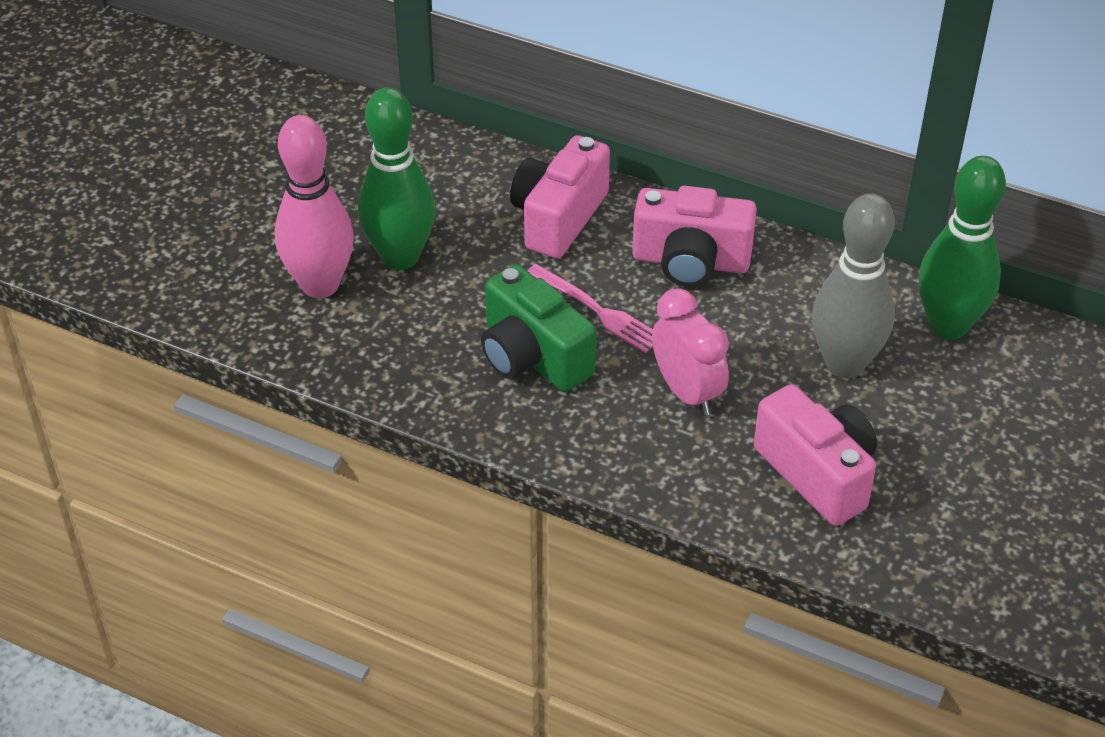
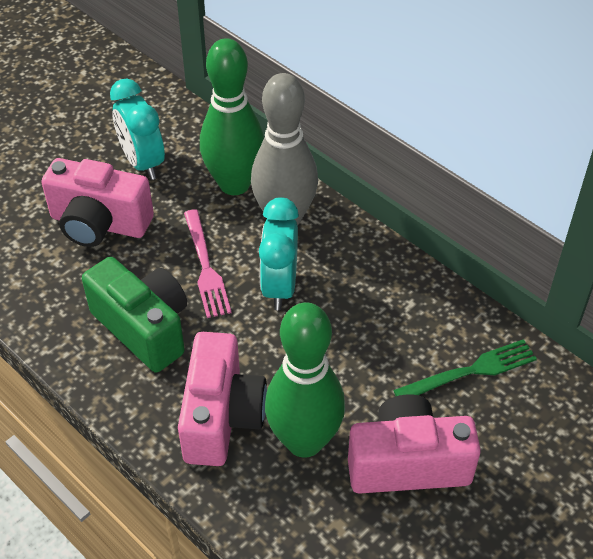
green fork: 0 -> 1
pink bowling pin: 1 -> 0
pink clock: 1 -> 0
turquoise clock: 0 -> 2

